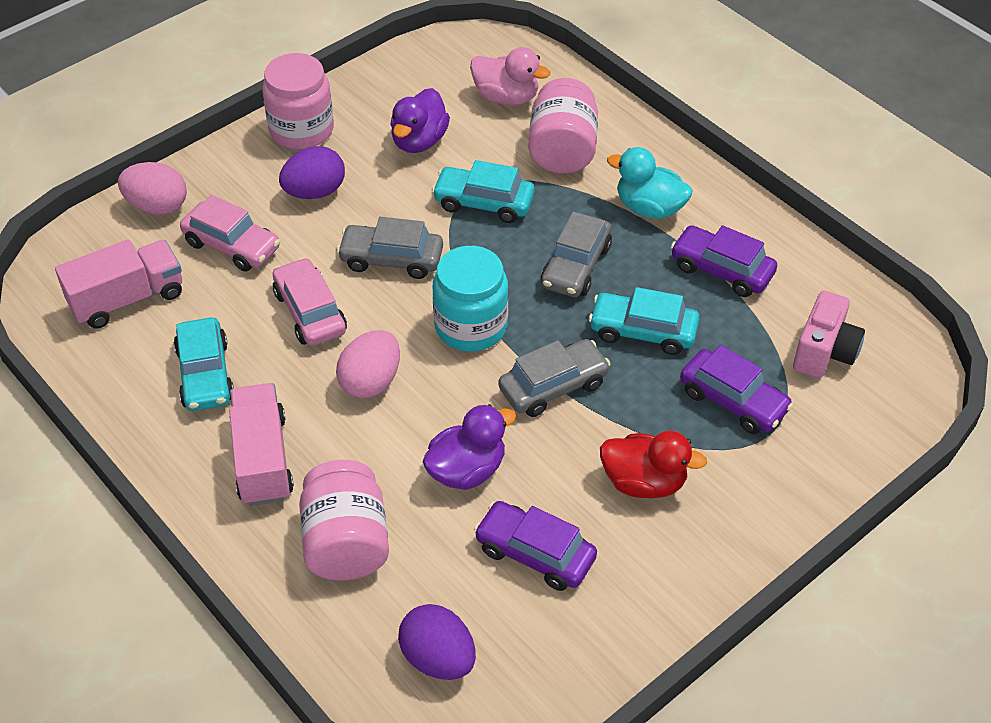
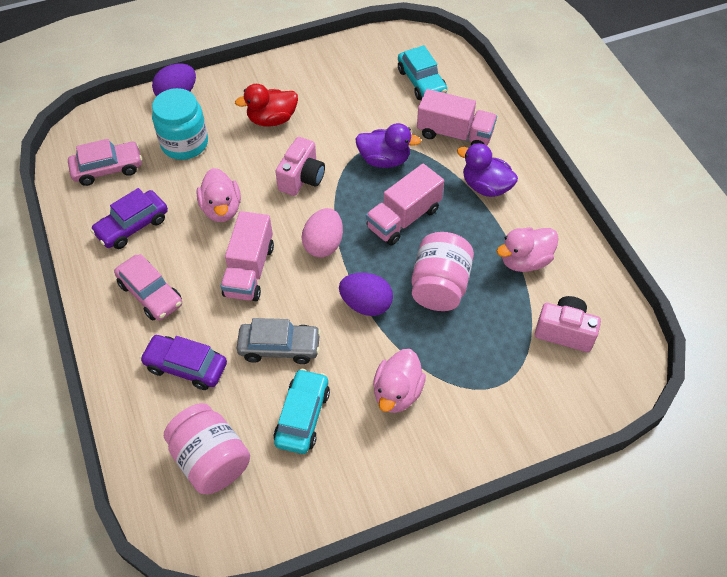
grey car: 3 -> 1
pink camera: 1 -> 2
pink duck: 1 -> 3
pink egg: 2 -> 1
pink jar: 3 -> 2
pink truck: 2 -> 3
purple car: 3 -> 2
turquoise car: 3 -> 2
turquoise duck: 1 -> 0

